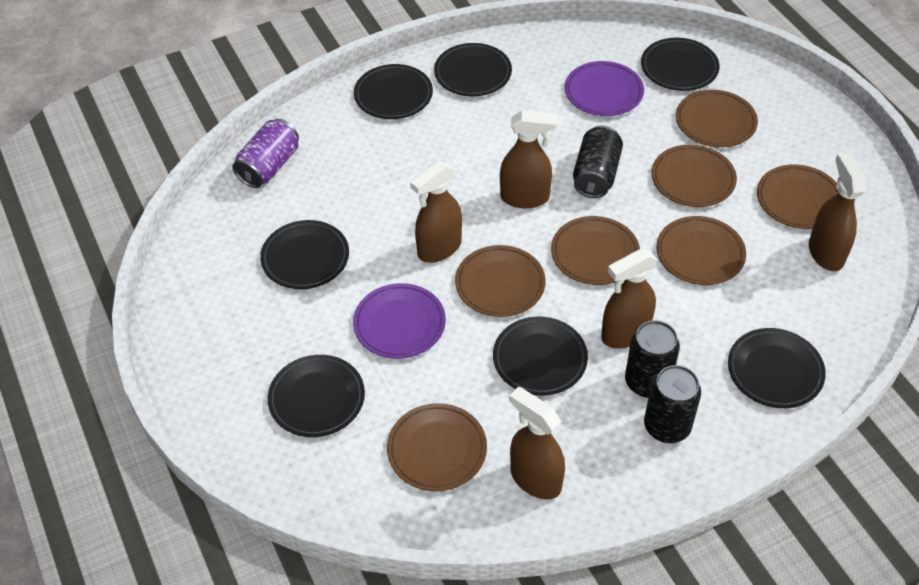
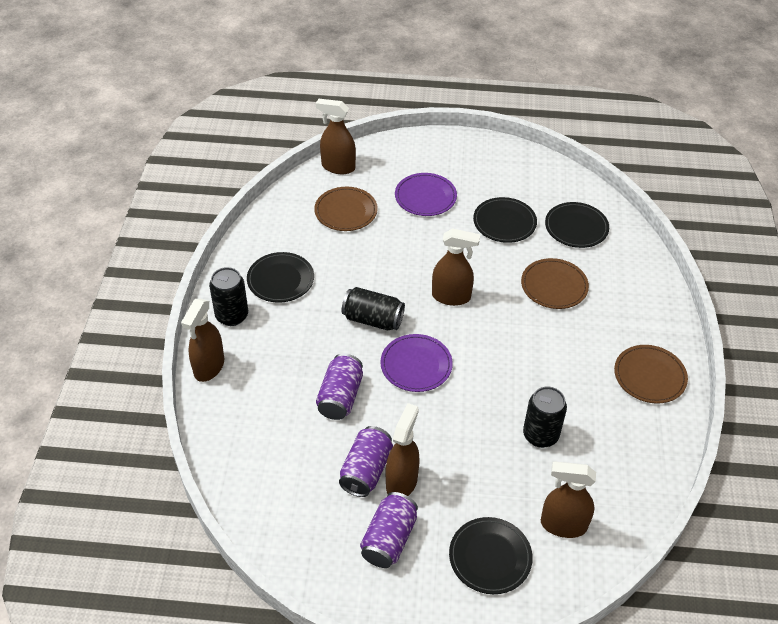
black plate: 7 -> 4
brown plate: 7 -> 3
purple can: 1 -> 3

